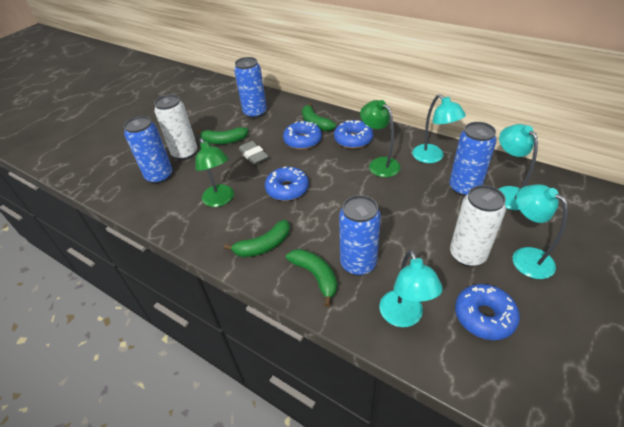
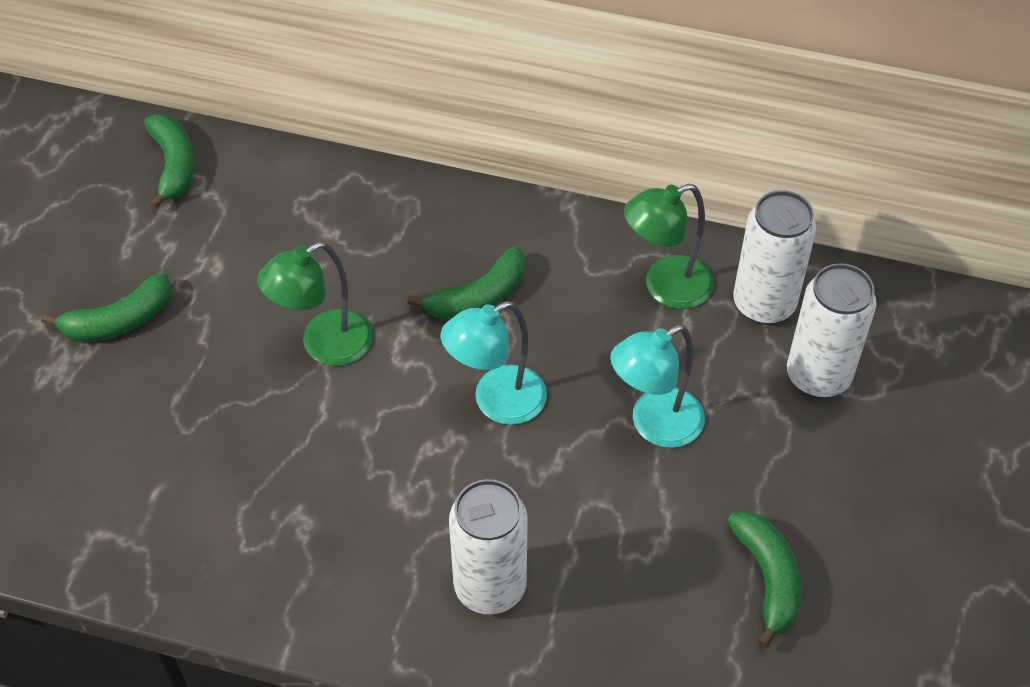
blue can: 4 -> 0
blue donut: 4 -> 0
grey eraser: 1 -> 0
turquoise lamp: 4 -> 2
white can: 2 -> 3

